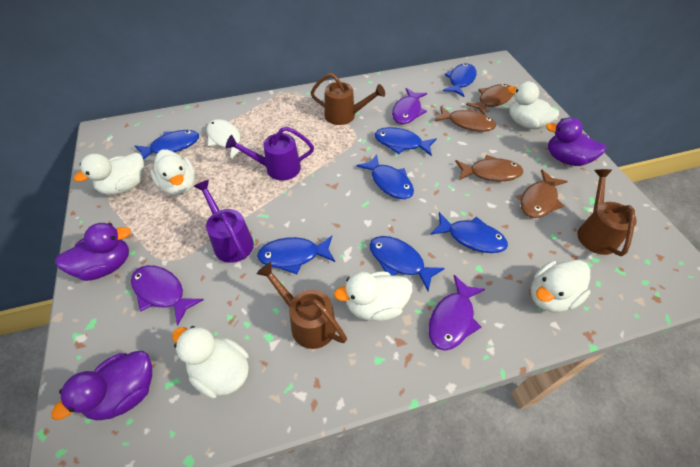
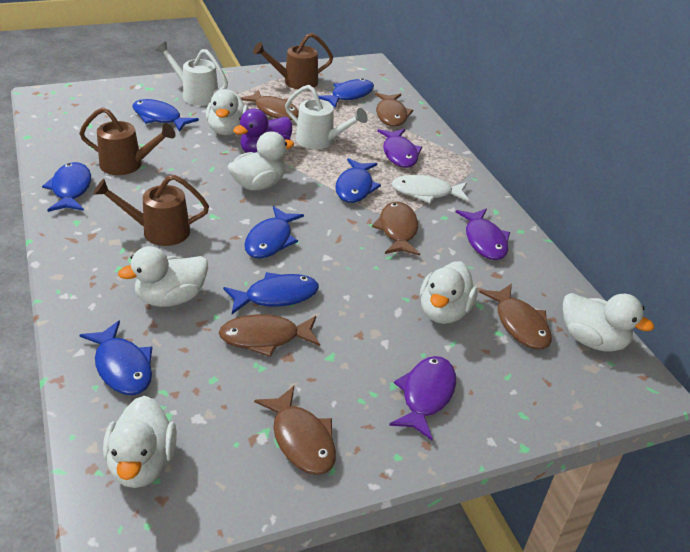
brown fish: 4 -> 6
purple duck: 3 -> 1
purple watering can: 2 -> 0
white watering can: 0 -> 2

